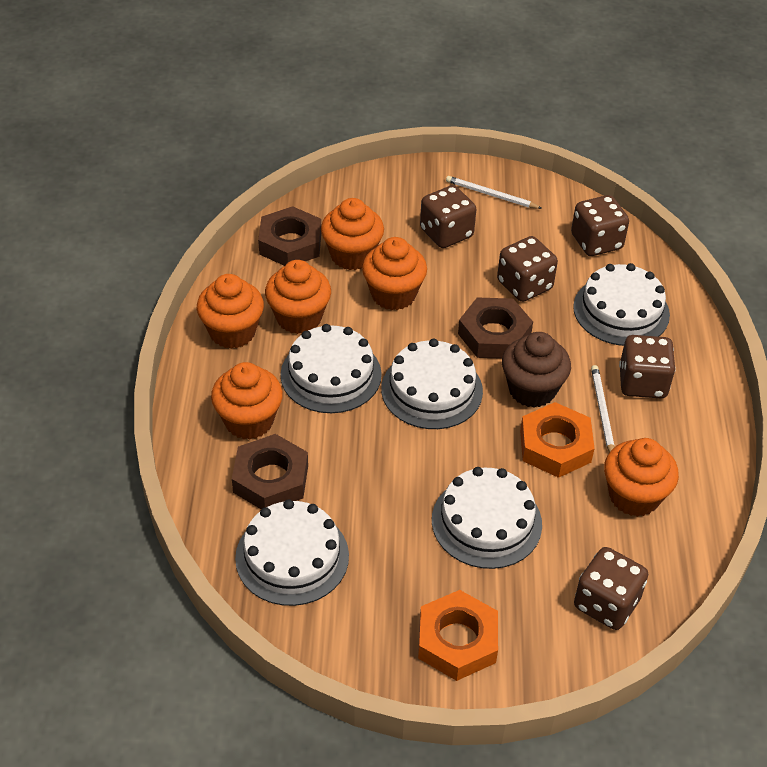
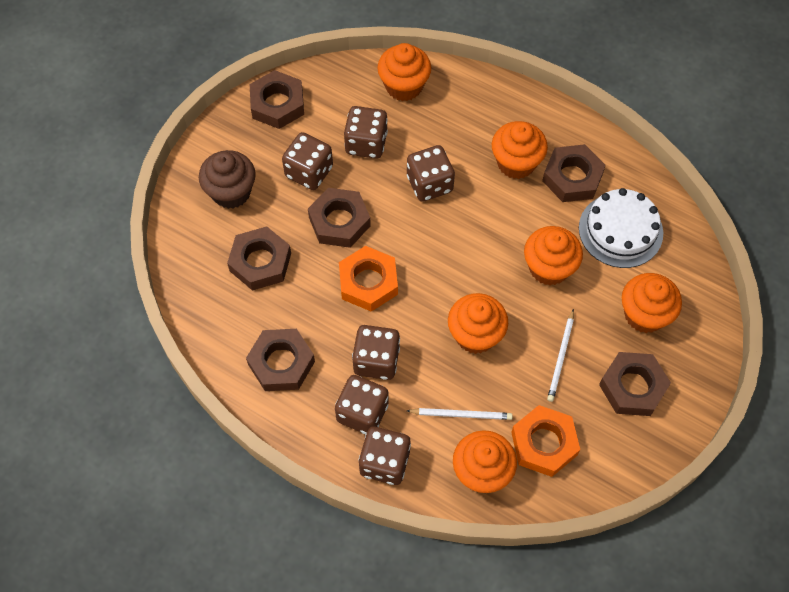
brown dice: 5 -> 6
brown nut: 3 -> 6
white cake: 5 -> 1

